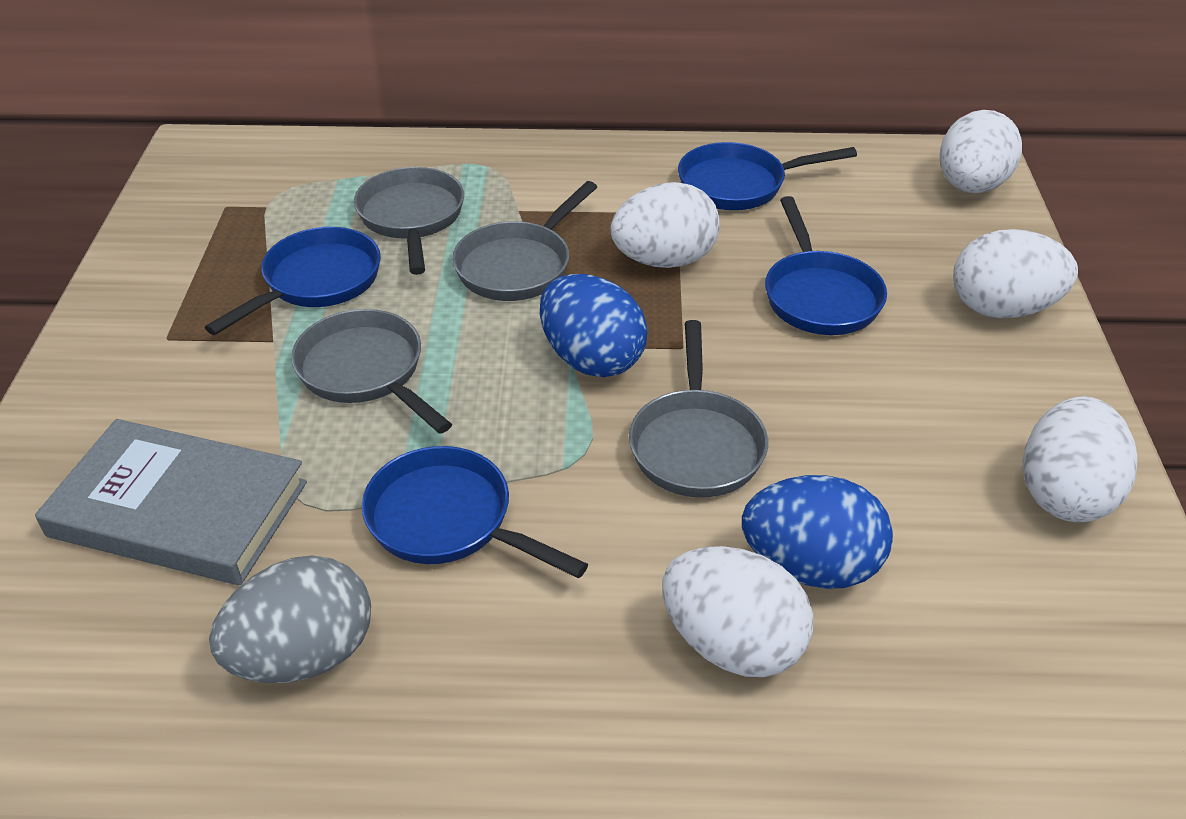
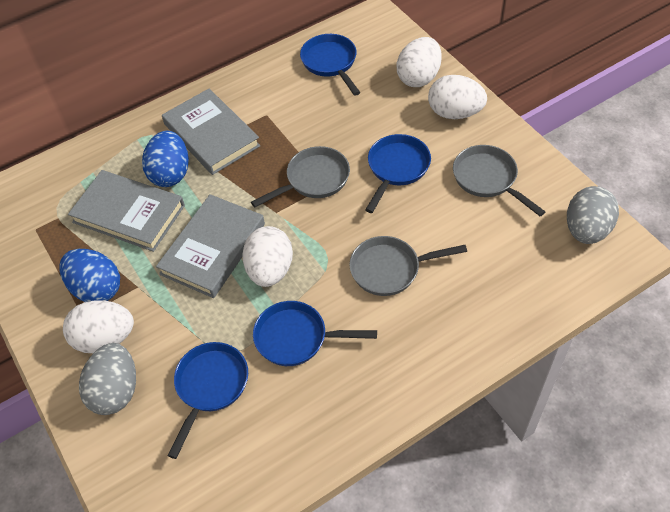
grey book: 1 -> 3
grey egg: 1 -> 2
grey pan: 4 -> 3
white egg: 5 -> 4

